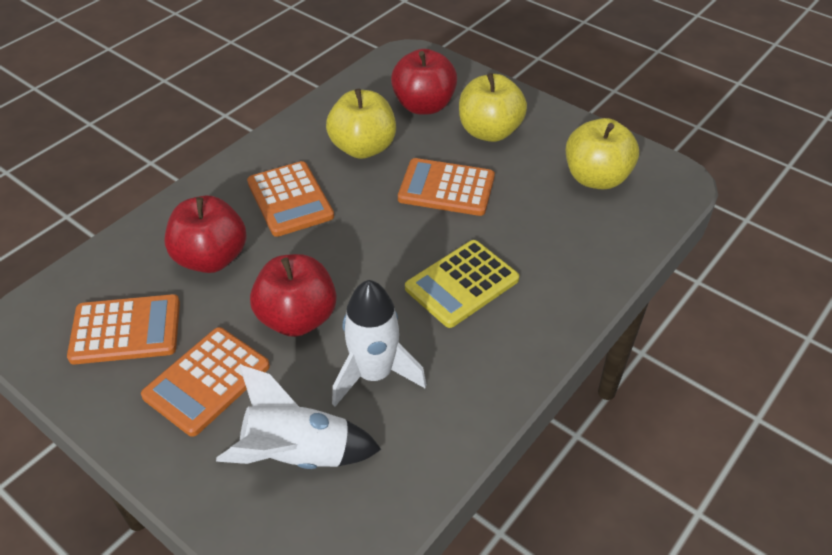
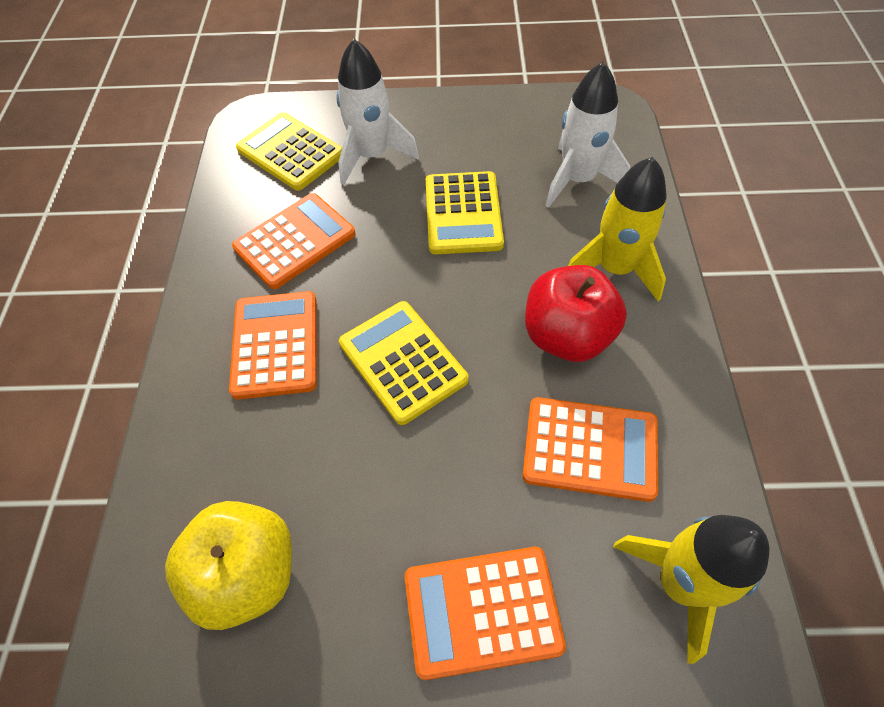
red apple: 3 -> 1
yellow apple: 3 -> 1
yellow calculator: 1 -> 3
yellow rocket: 0 -> 2

